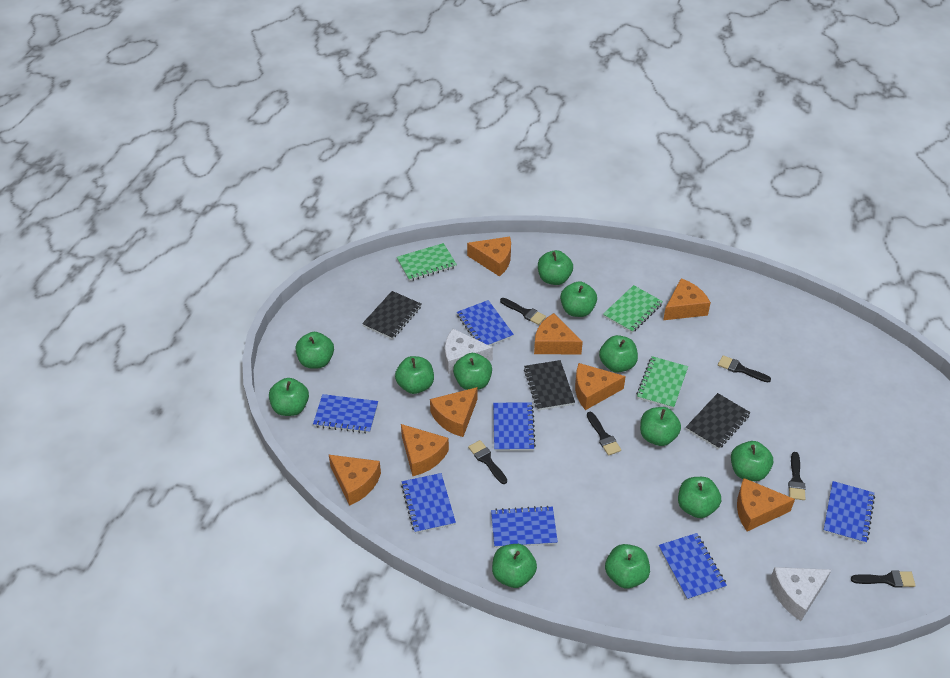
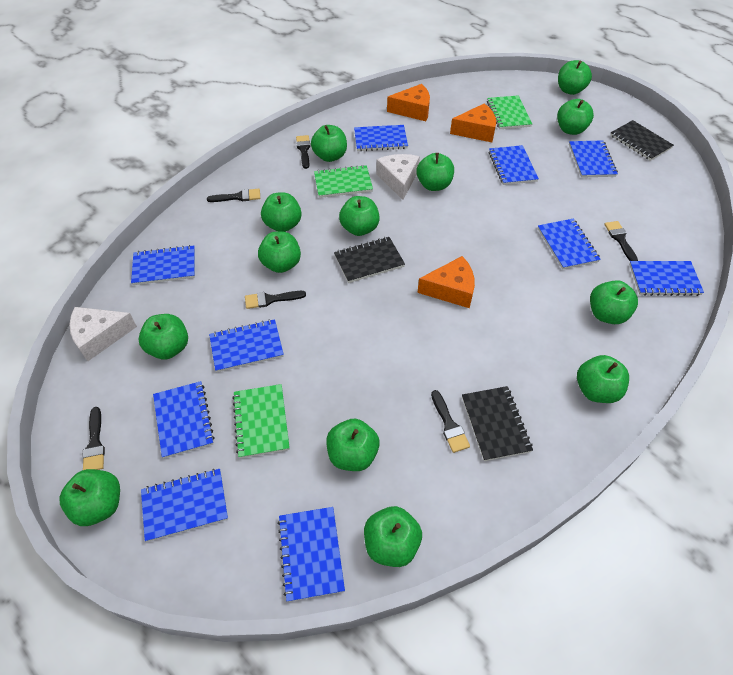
blue notebook: 7 -> 10
green apple: 12 -> 13
orange cheese: 8 -> 3

